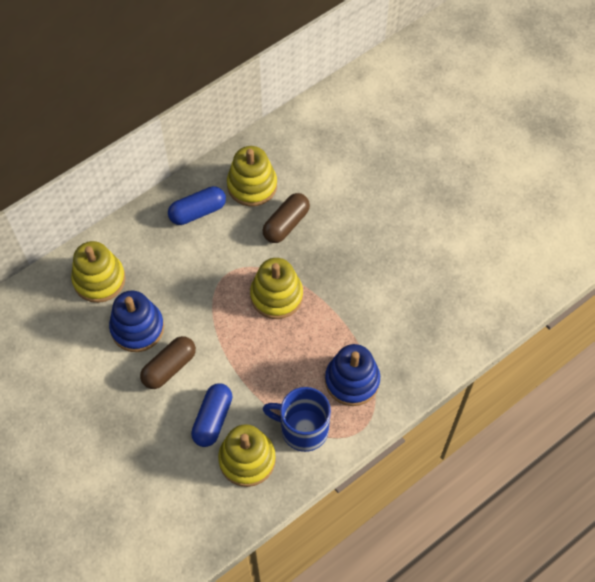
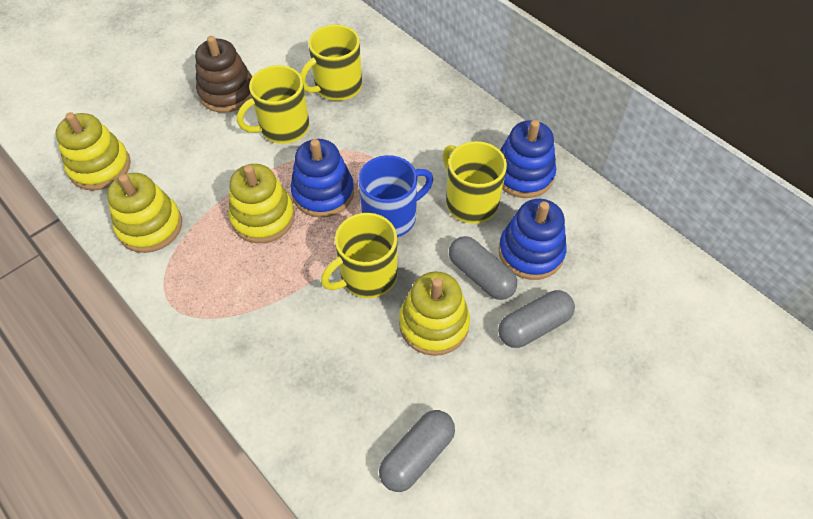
blue capsule: 2 -> 0
blue stacking toy: 2 -> 3
brown capsule: 2 -> 0
brown stacking toy: 0 -> 1
grey capsule: 0 -> 3
yellow mug: 0 -> 4

